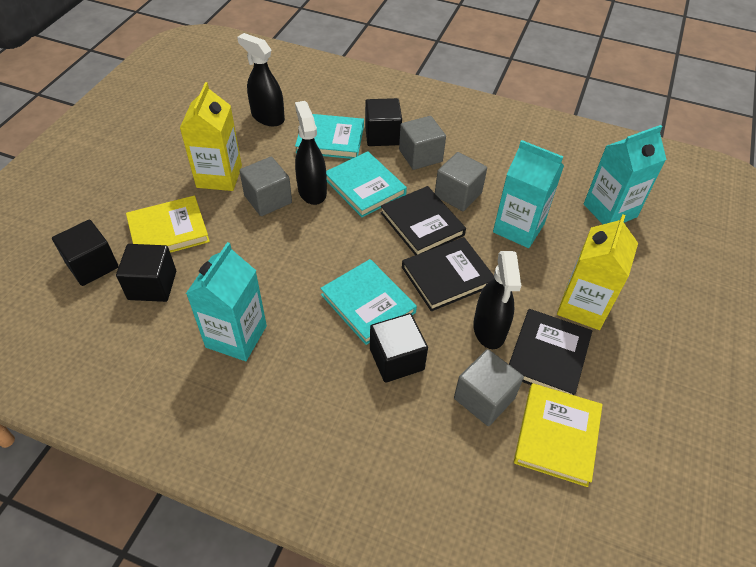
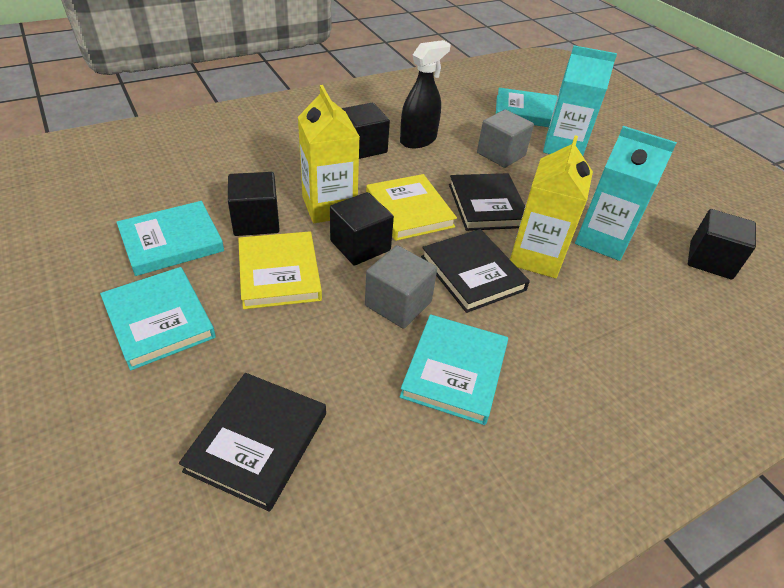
black spray bottle: 3 -> 1
grey cube: 4 -> 2
turquoise book: 3 -> 4
turquoise carton: 3 -> 2

